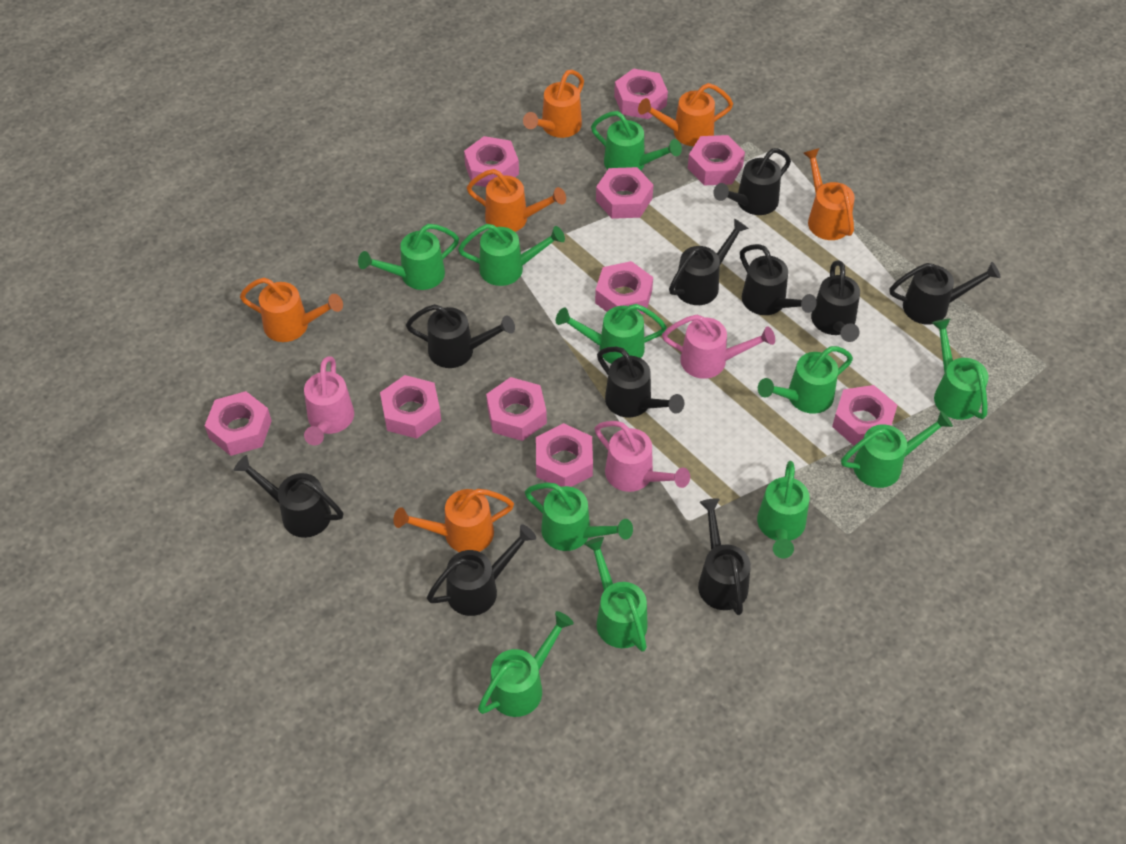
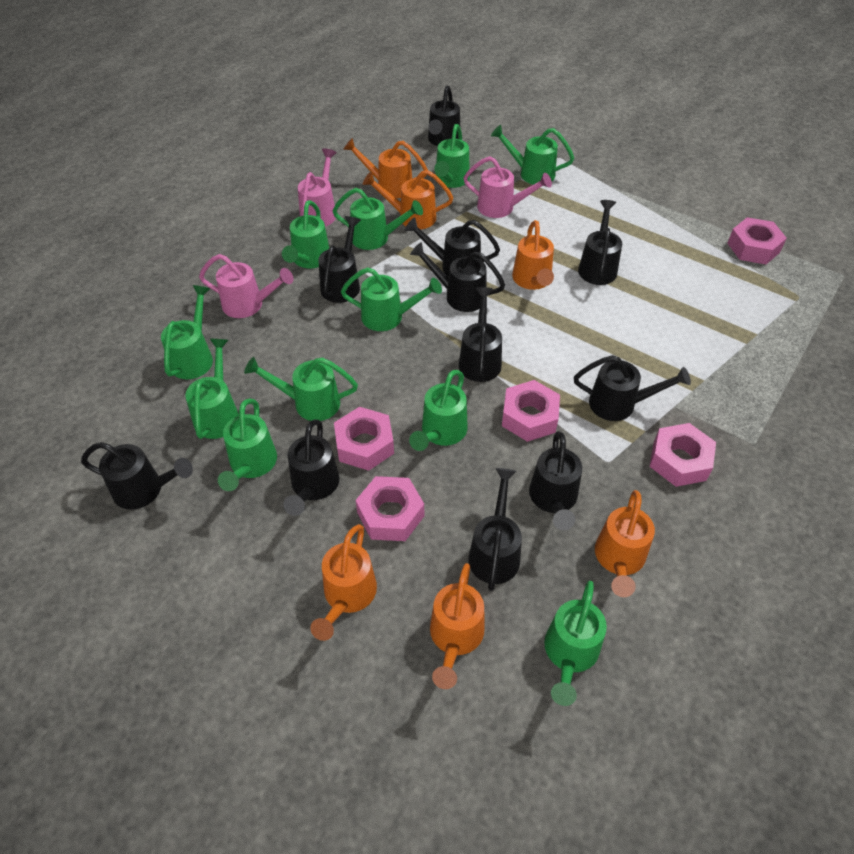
black watering can: 10 -> 11
pink nut: 10 -> 5

